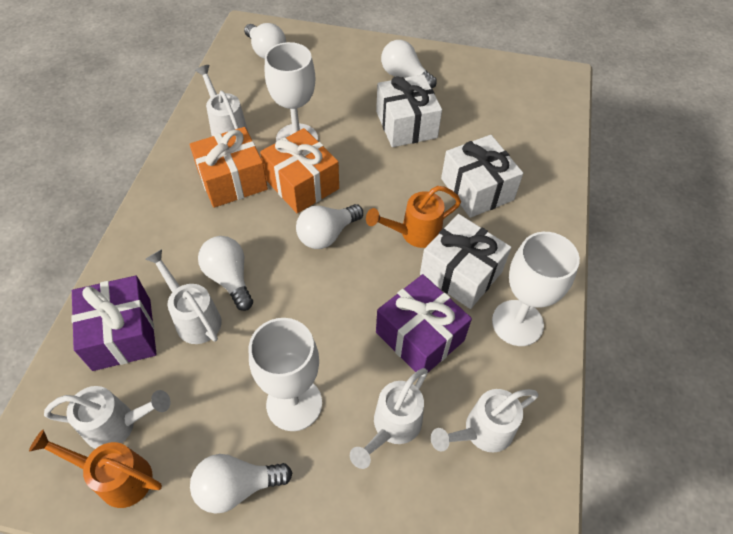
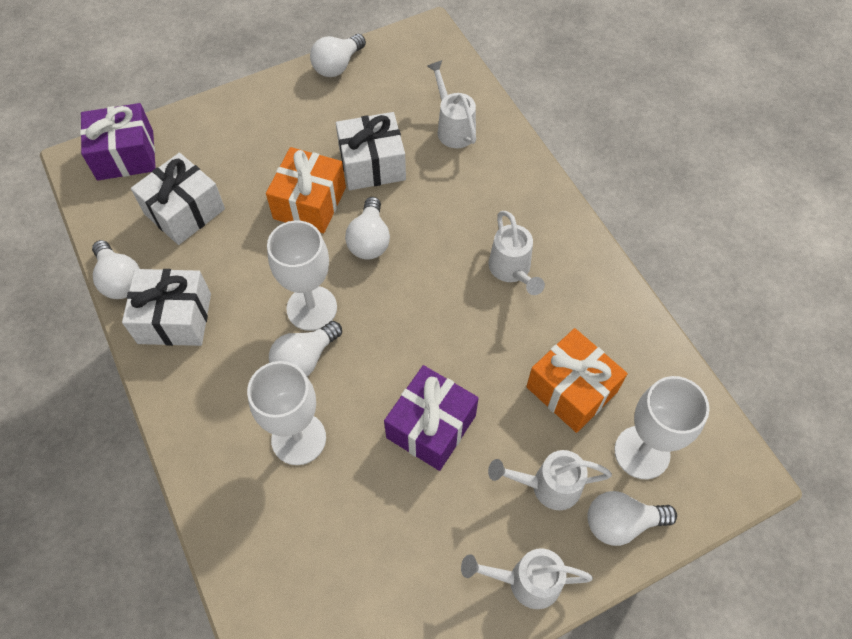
orange watering can: 2 -> 0
white watering can: 5 -> 4

